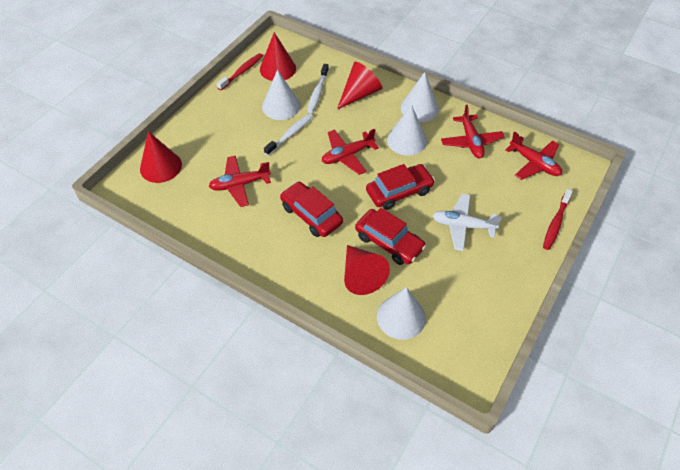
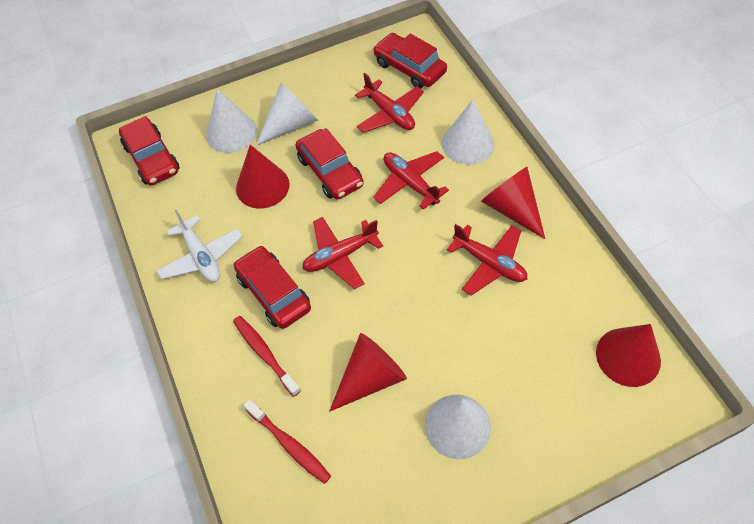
red car: 3 -> 4
white toothbrush: 2 -> 0

